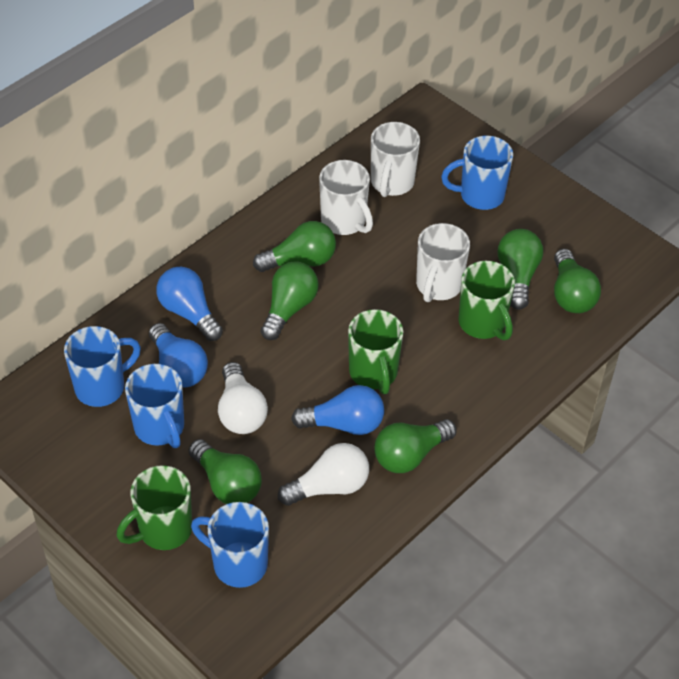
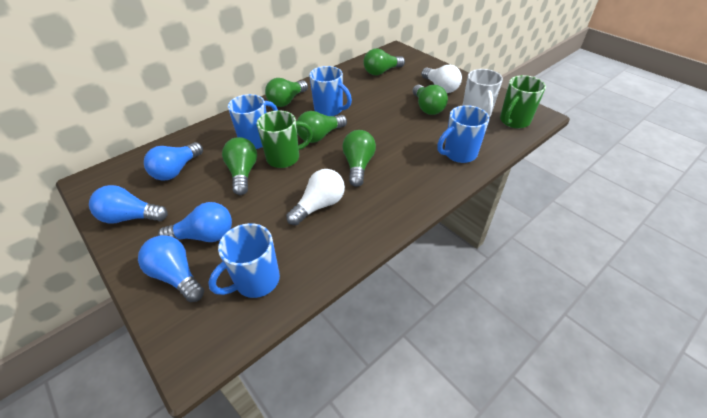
blue light bulb: 3 -> 4
green mug: 3 -> 2
white mug: 3 -> 1

